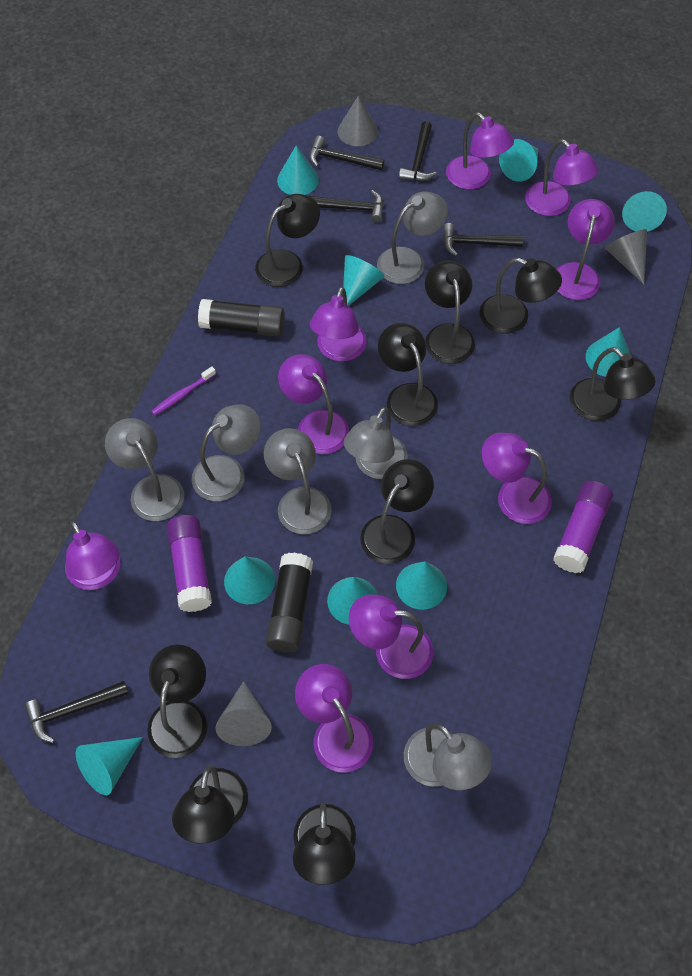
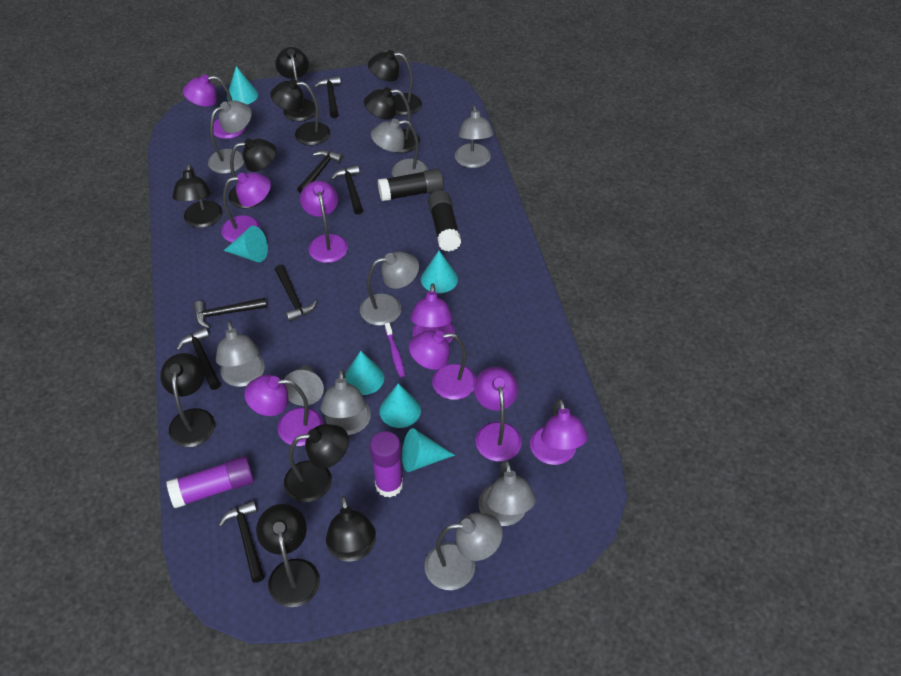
black hammer: 5 -> 7
black lamp: 9 -> 10
grey cone: 3 -> 1
grey lamp: 6 -> 8
purple lamp: 9 -> 8
turquoise cone: 9 -> 6

